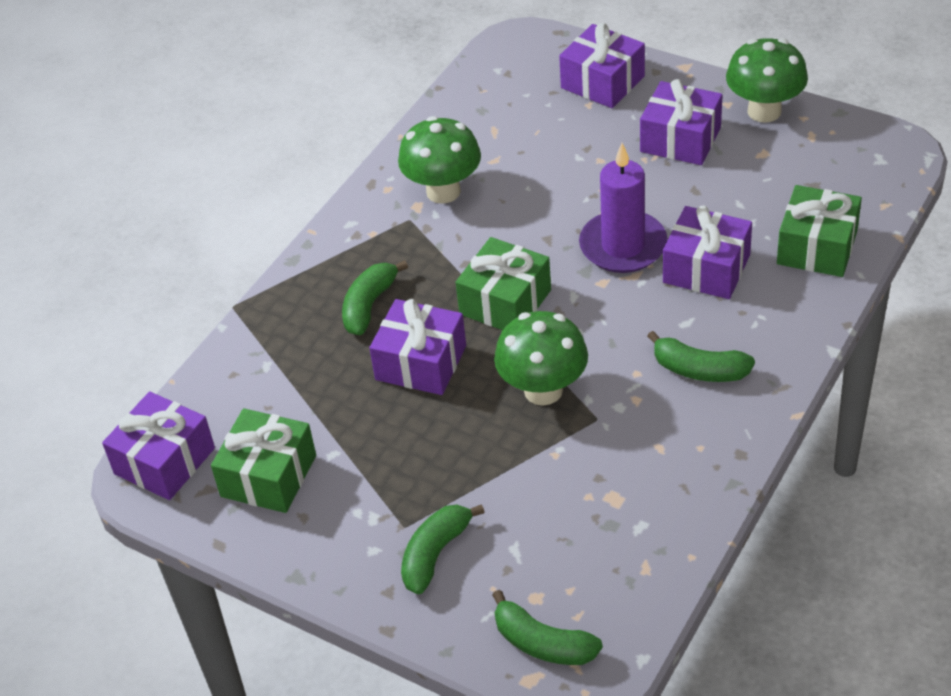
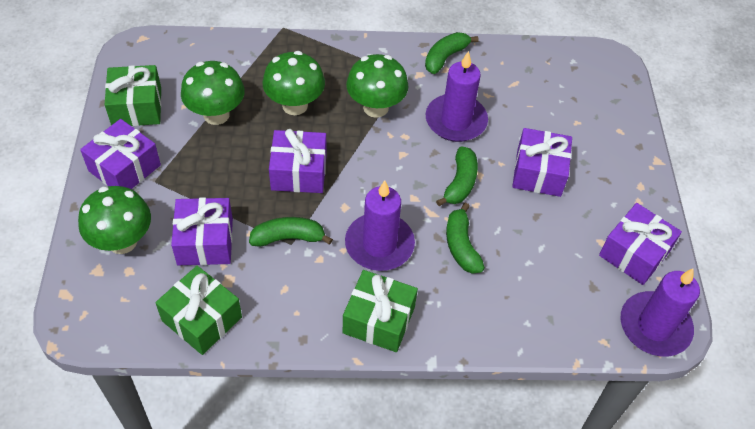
green mushroom: 3 -> 4
purple candle: 1 -> 3

